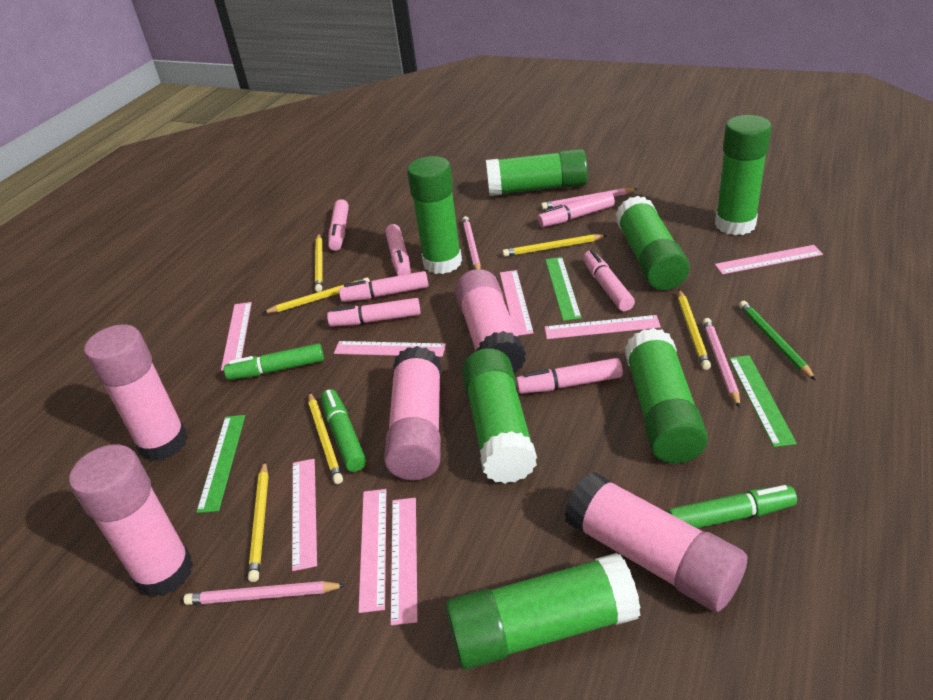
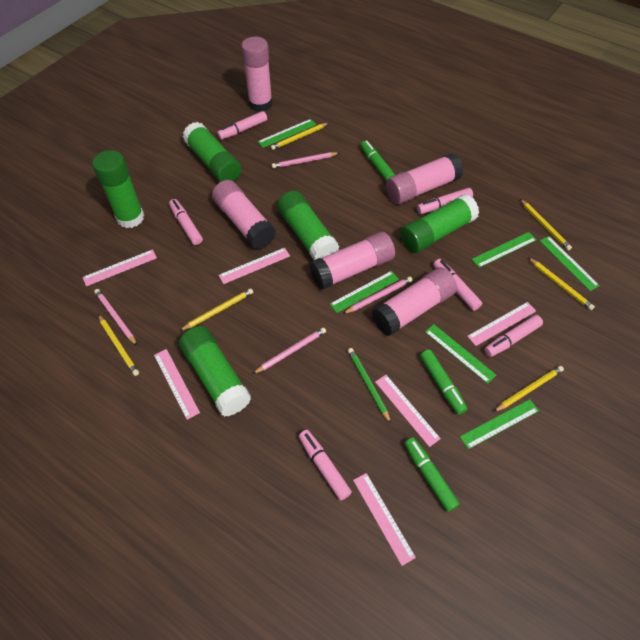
green glue stick: 7 -> 5
green ruler: 3 -> 6
pink marker: 7 -> 6
pink ruler: 8 -> 6

